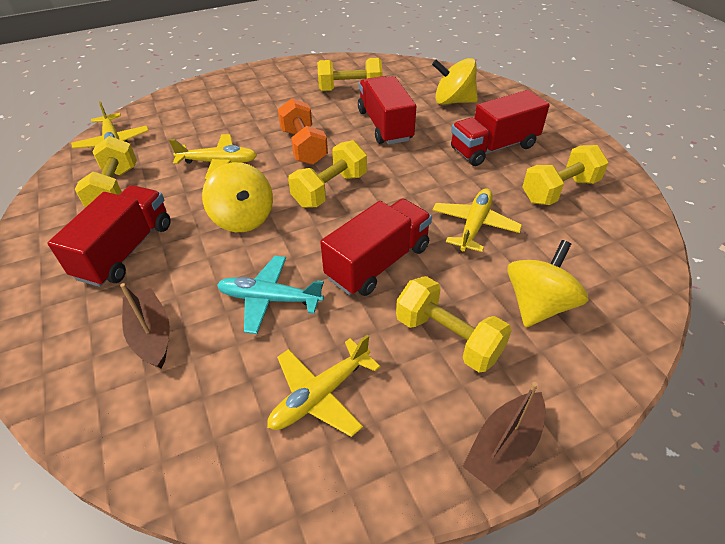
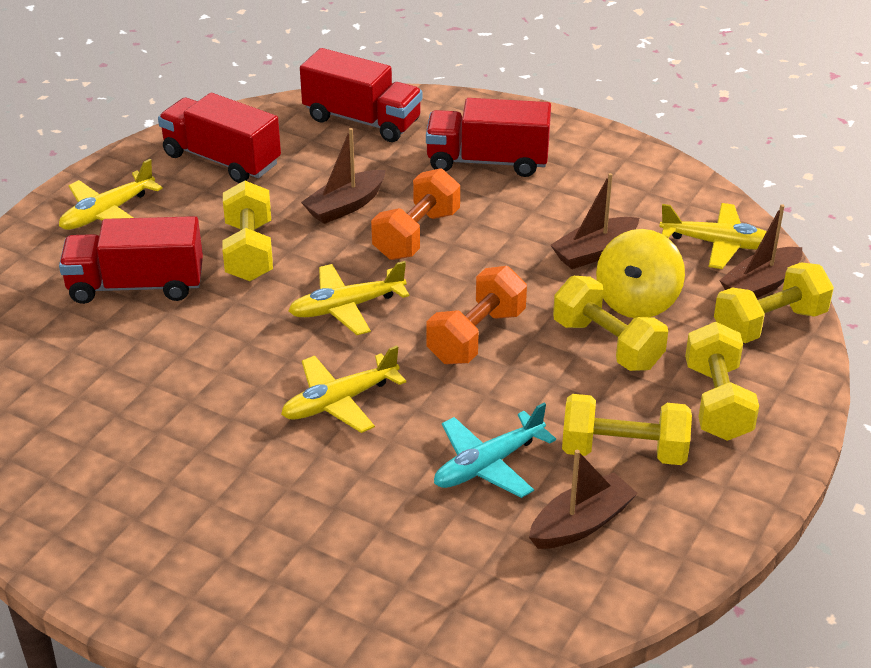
brown boat: 2 -> 4
orange dumbbell: 1 -> 2
yellow spinning top: 3 -> 1

